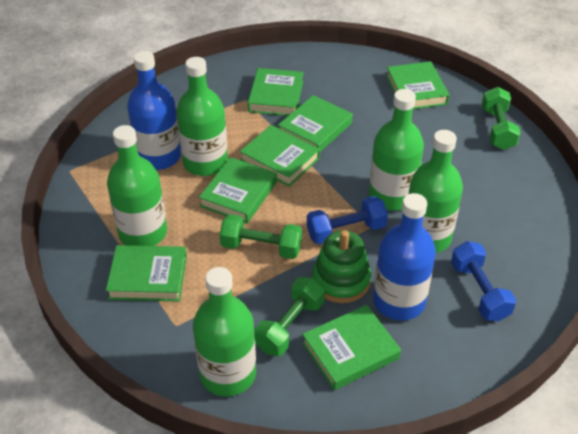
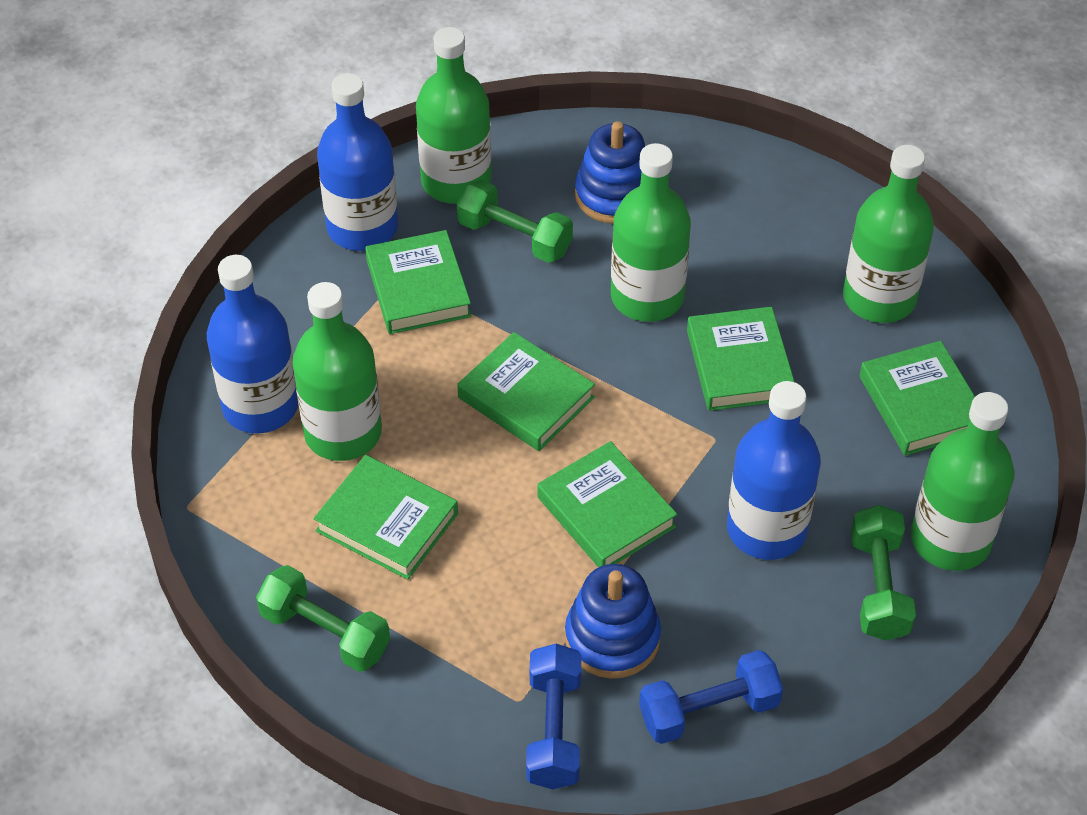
blue bottle: 2 -> 3
blue stacking toy: 0 -> 2
green book: 7 -> 6
green stacking toy: 1 -> 0

